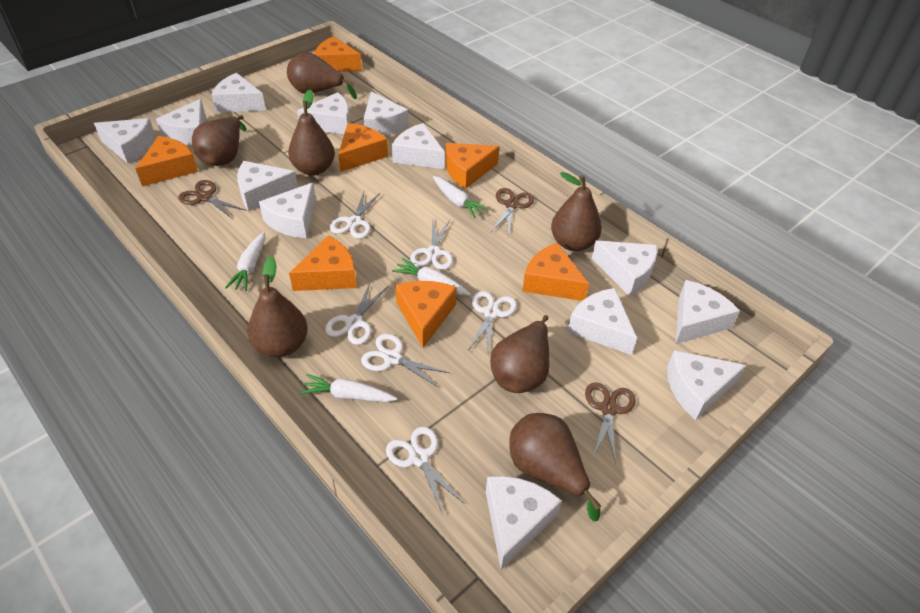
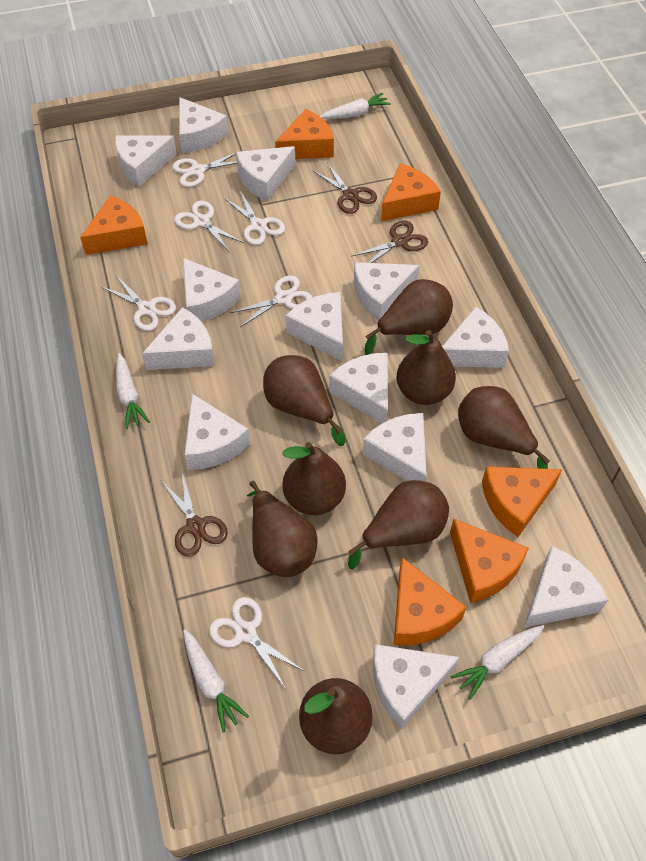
brown pear: 7 -> 8
orange cheese: 7 -> 6

